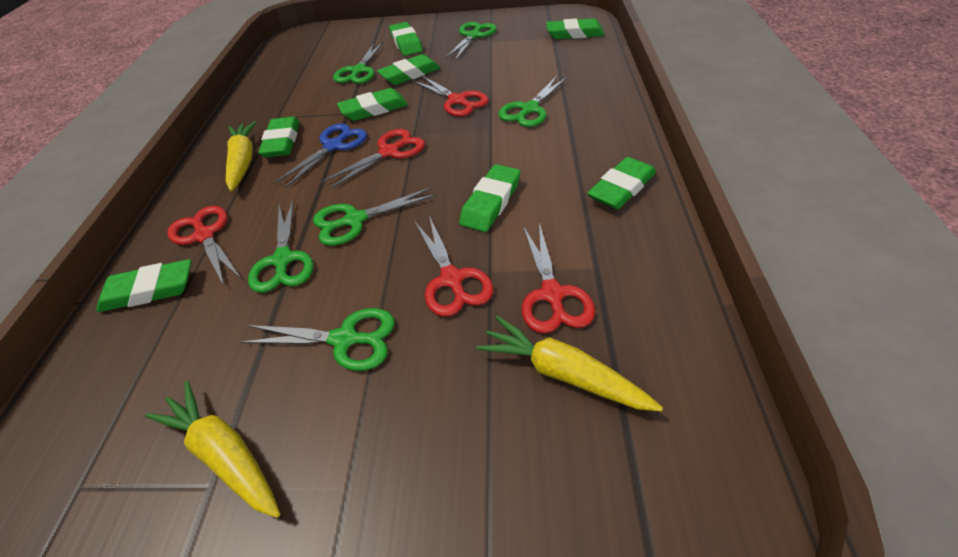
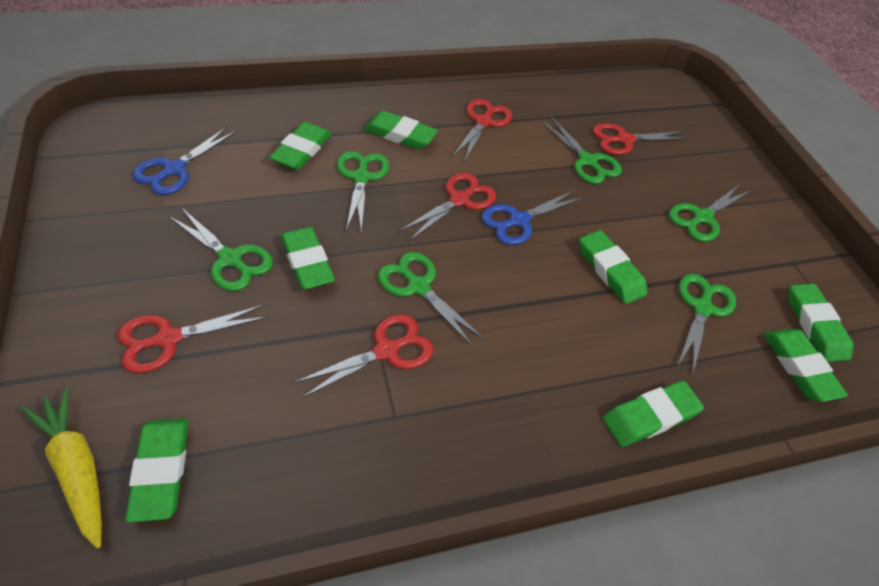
blue scissors: 1 -> 2
yellow carrot: 3 -> 1

